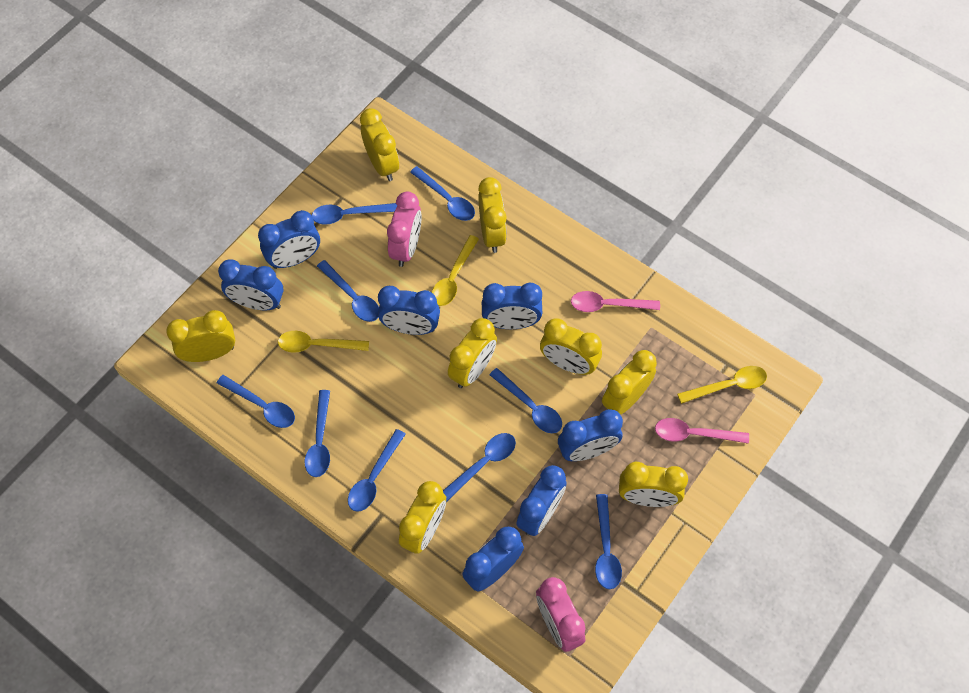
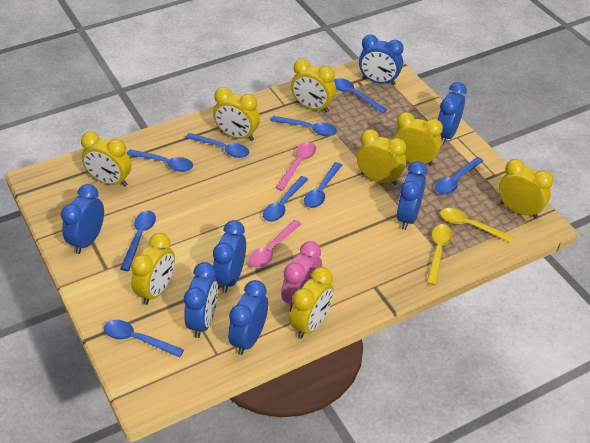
pink clock: 2 -> 1
yellow spoon: 3 -> 2

